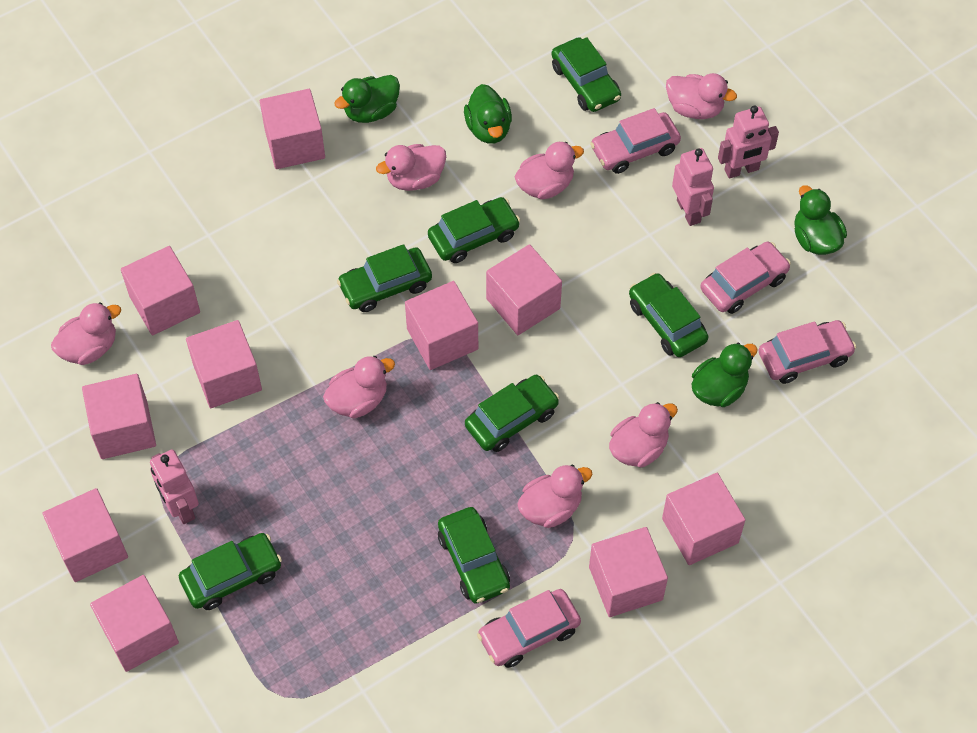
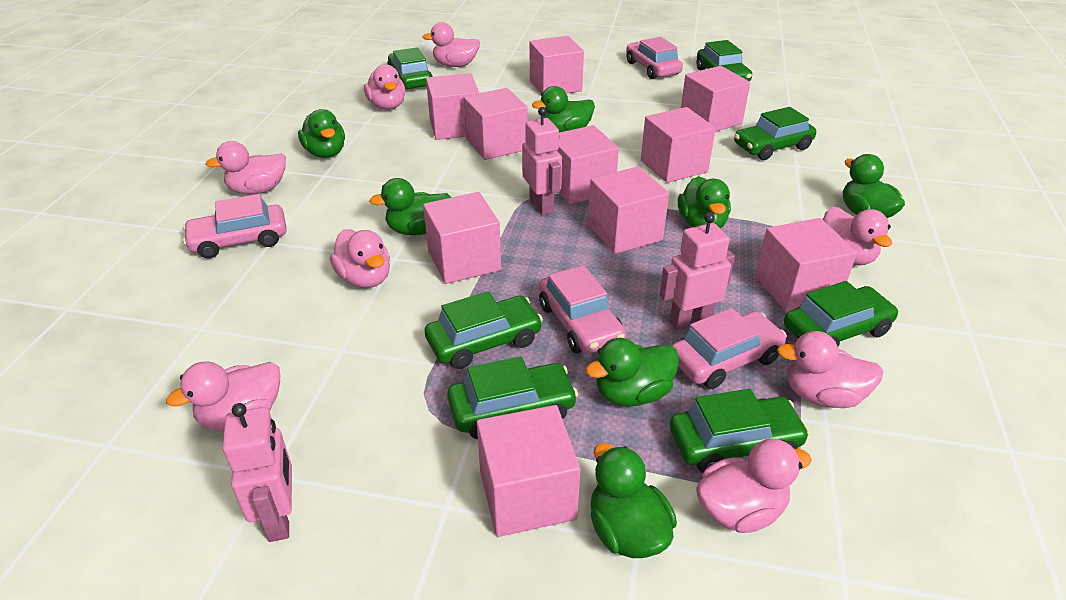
green duck: 4 -> 7
pink duck: 7 -> 8

